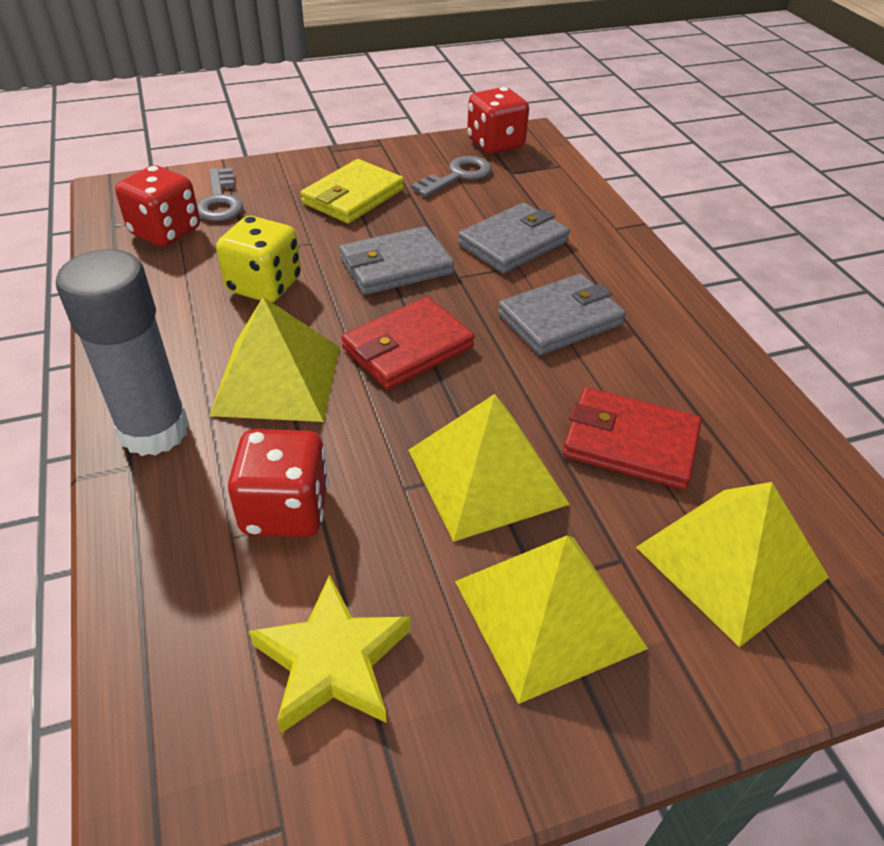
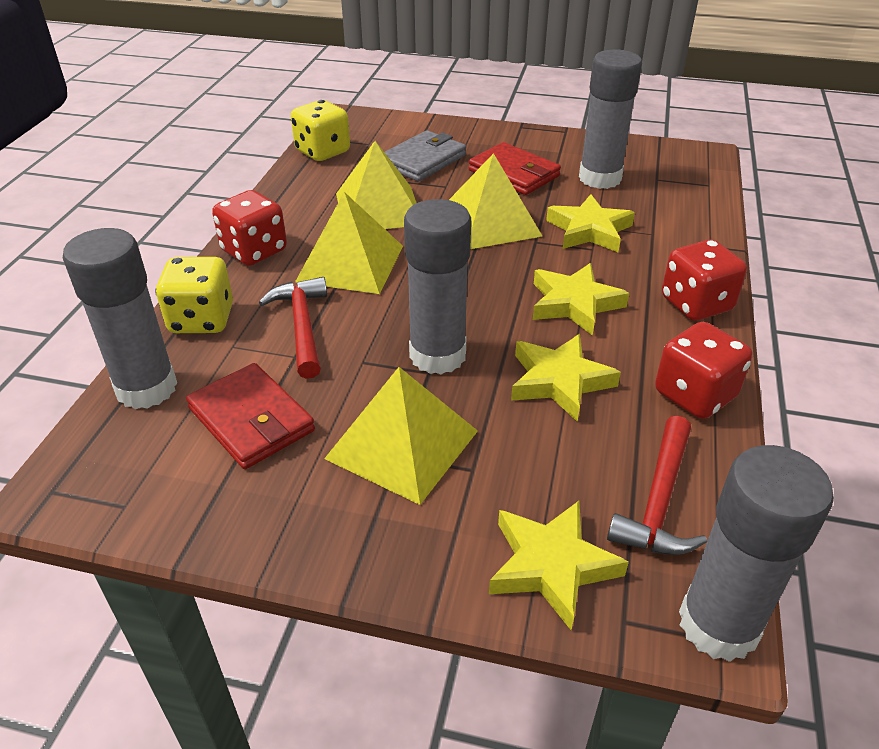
grey glue stick: 1 -> 4
grey key: 2 -> 0
grey wallet: 3 -> 1
red hammer: 0 -> 2
yellow dice: 1 -> 2
yellow star: 1 -> 4
yellow wallet: 1 -> 0

